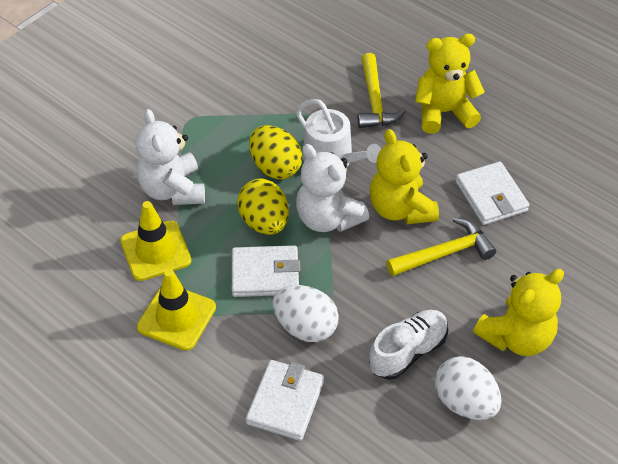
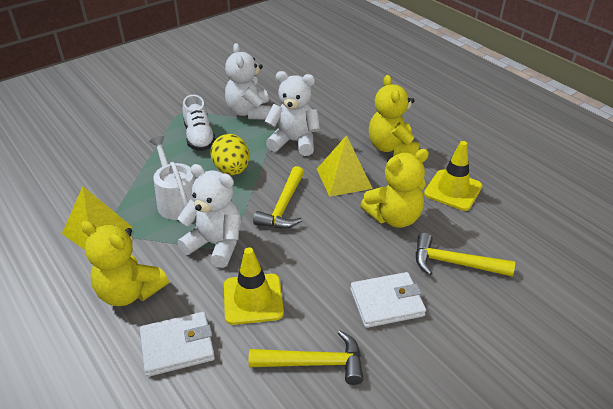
white egg: 2 -> 0
white teddy bear: 2 -> 3
white wallet: 3 -> 2
yellow egg: 2 -> 1
yellow hammer: 2 -> 3
yellow pyramid: 0 -> 2

